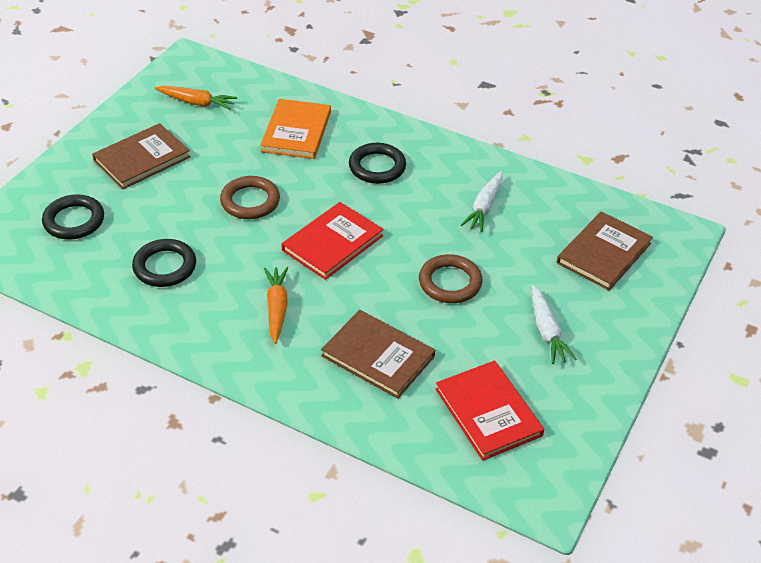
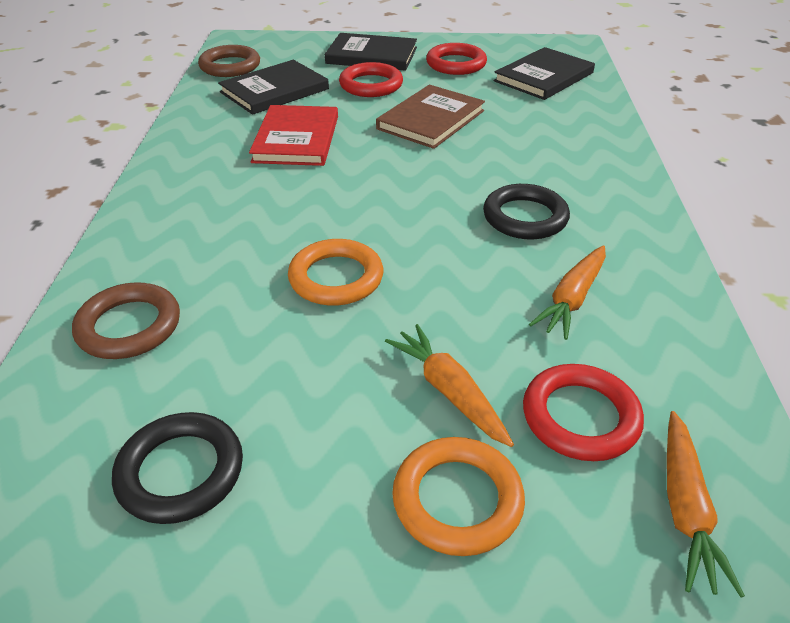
black book: 0 -> 3
black ring: 3 -> 2
brown book: 3 -> 1
orange book: 1 -> 0
orange carrot: 2 -> 3
orange ring: 0 -> 2
red book: 2 -> 1
red ring: 0 -> 3
white carrot: 2 -> 0

